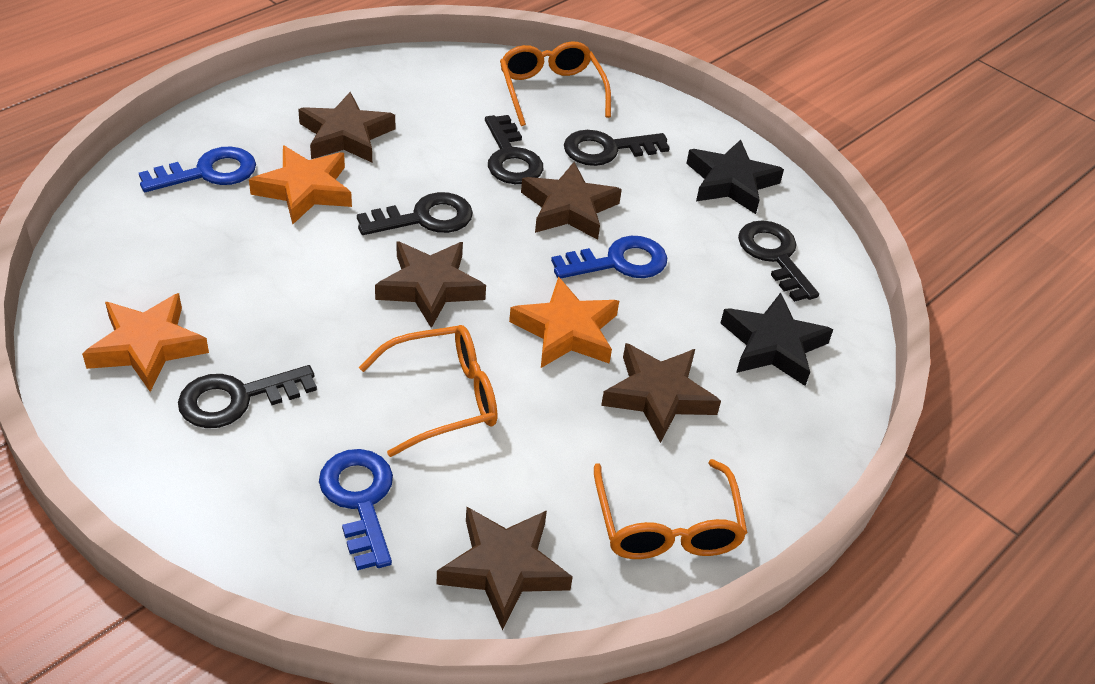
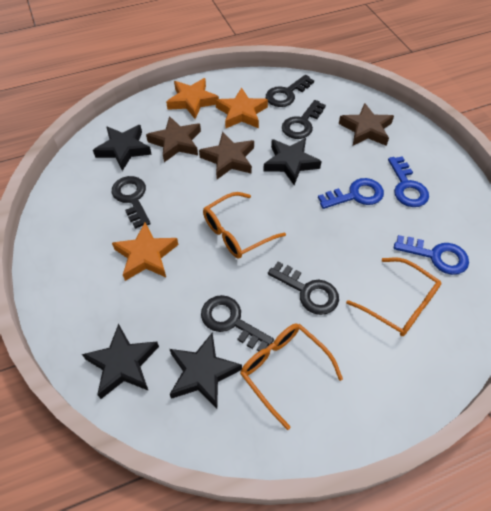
black star: 2 -> 4
brown star: 5 -> 3

